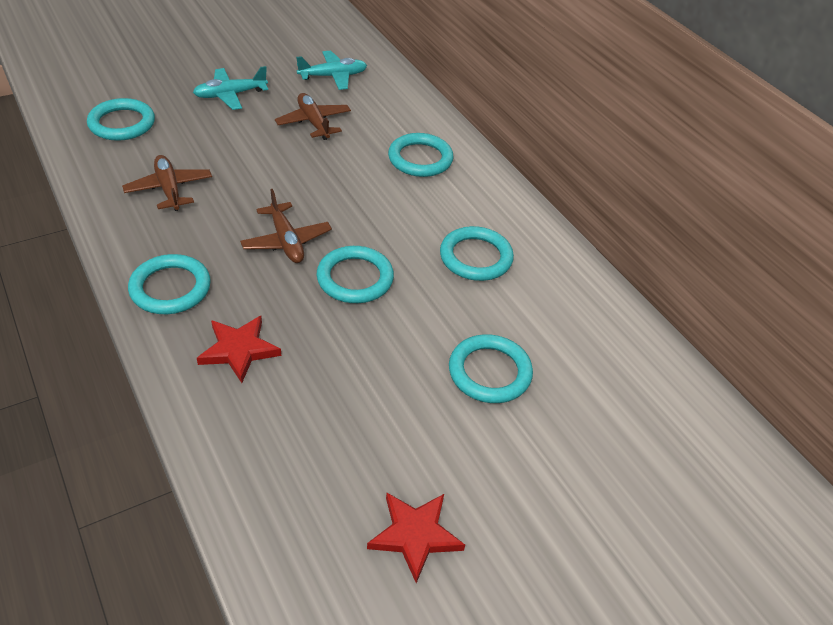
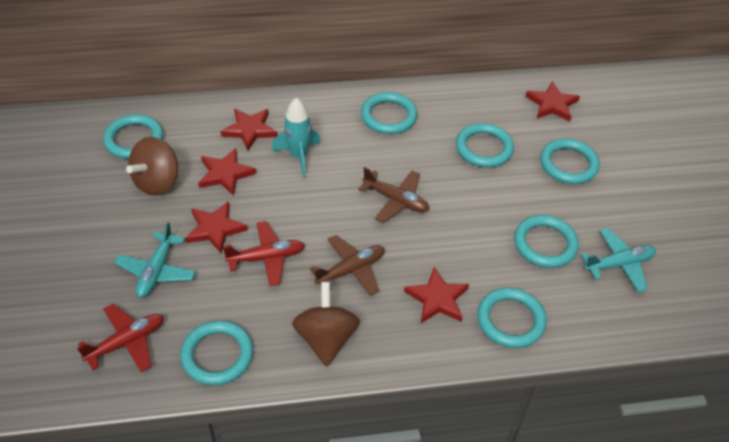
brown plane: 3 -> 2
brown spinning top: 0 -> 2
red plane: 0 -> 2
red star: 2 -> 5
turquoise ring: 6 -> 7
turquoise rocket: 0 -> 1

